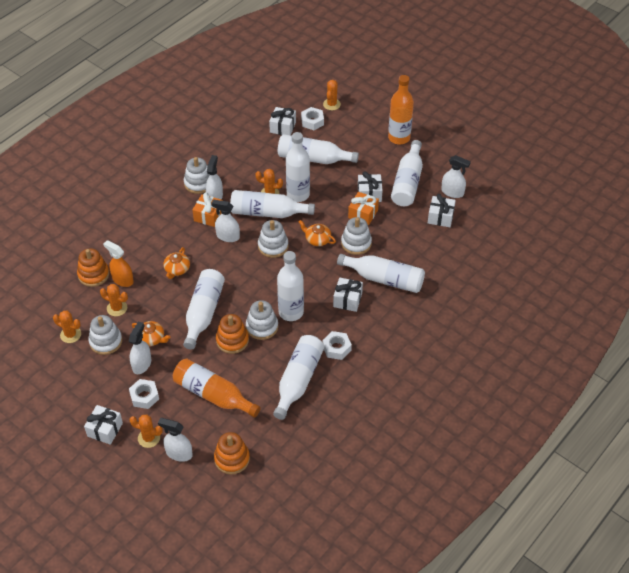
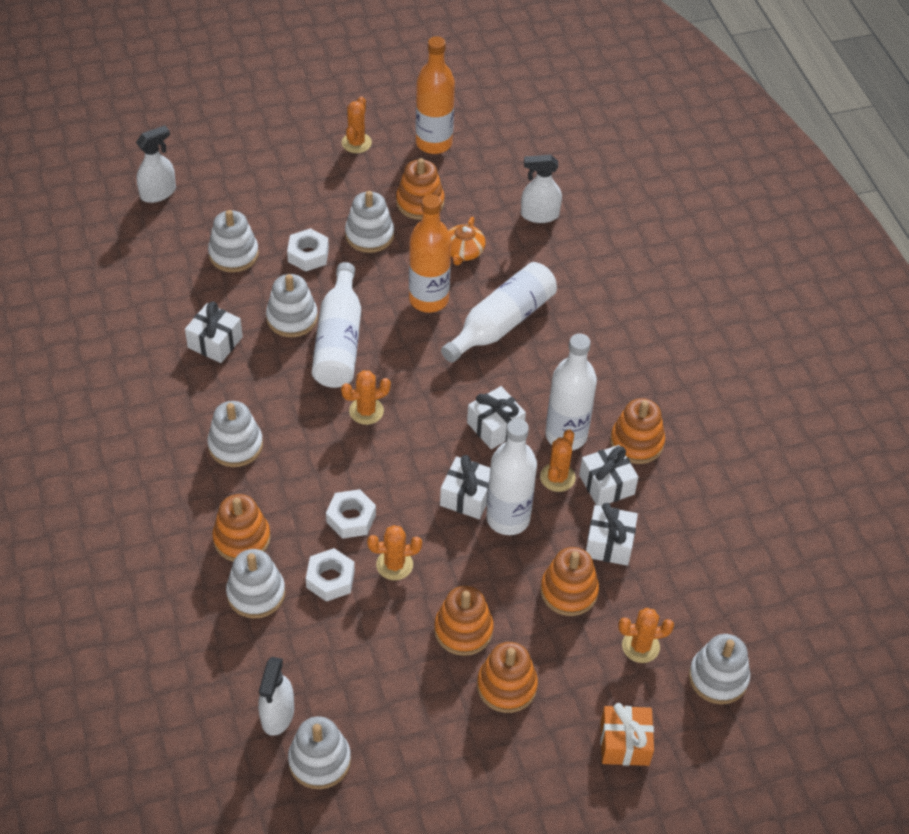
orange gift: 2 -> 1
orange spray bottle: 1 -> 0
orange stacking toy: 3 -> 6
orange teapot: 3 -> 1
white bottle: 8 -> 4
white spray bottle: 5 -> 3
white stacking toy: 5 -> 7

